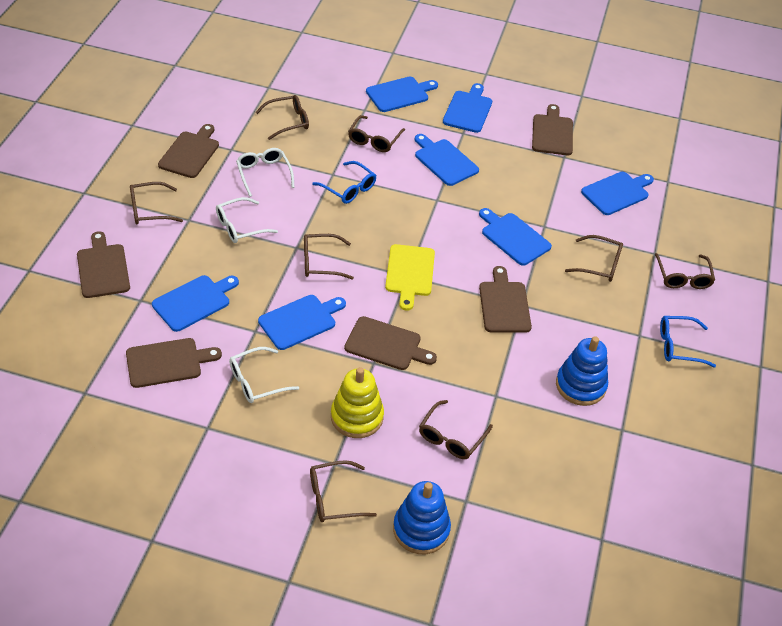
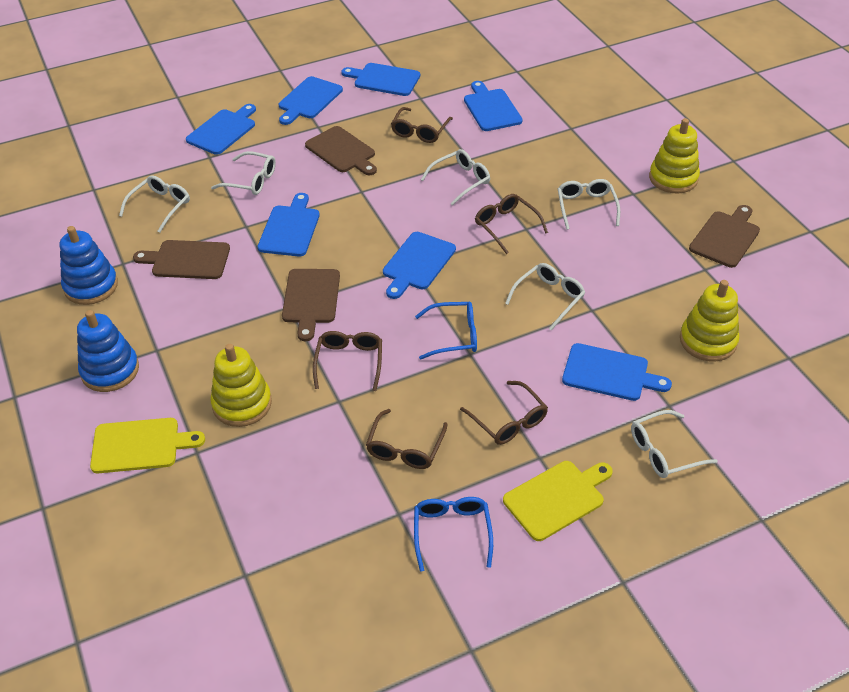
brown cutting board: 6 -> 4
brown glasses: 8 -> 5
white glasses: 3 -> 6
yellow cutting board: 1 -> 2
yellow stacking toy: 1 -> 3

